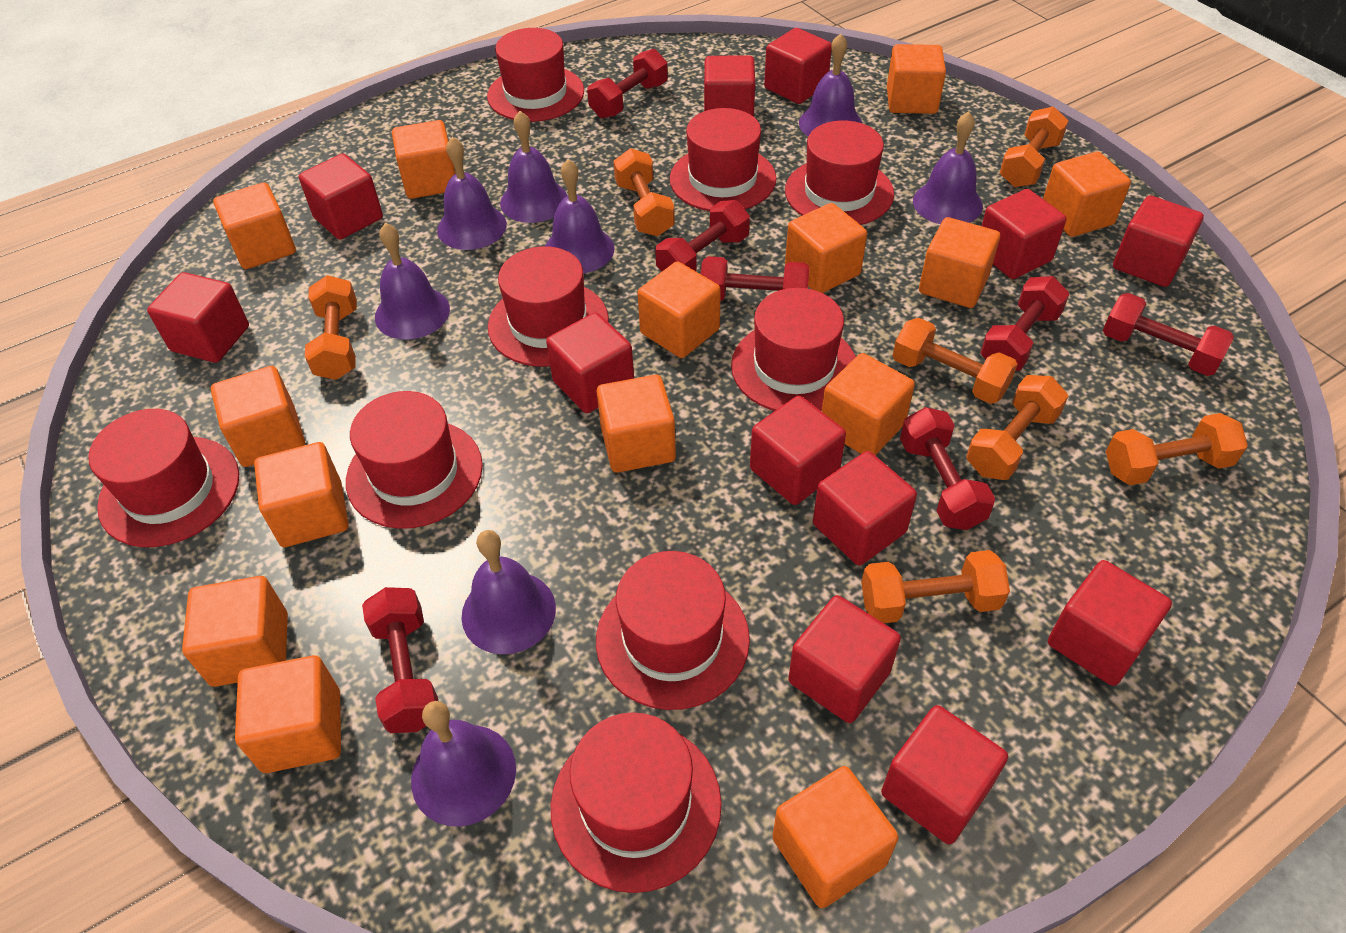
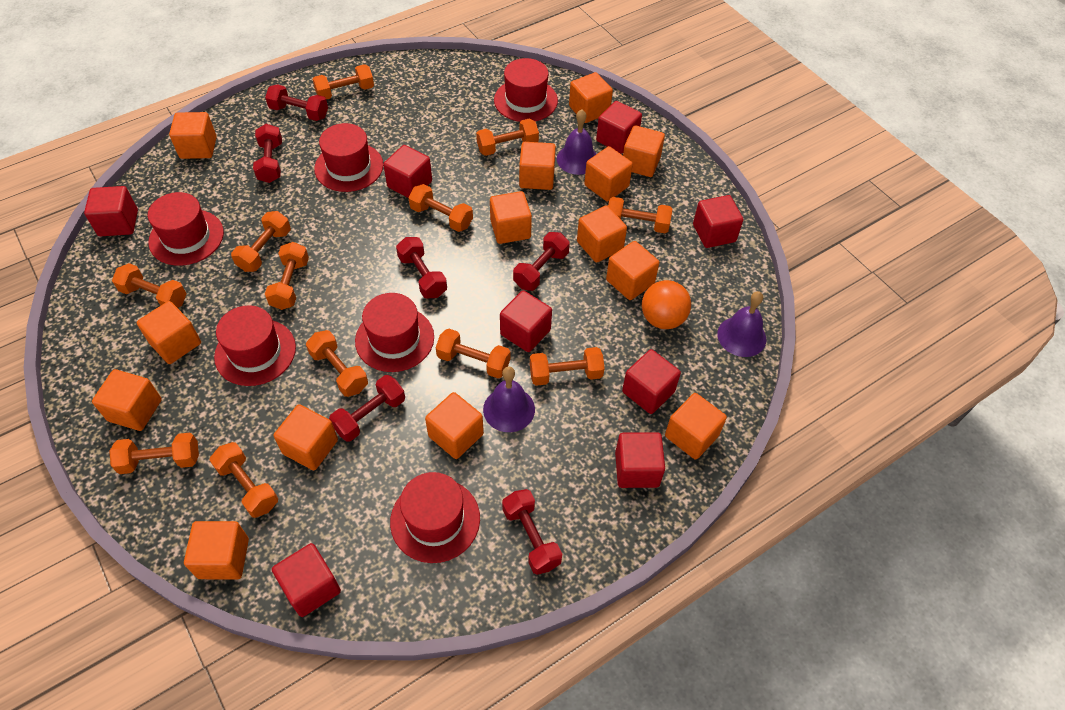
orange ball: 0 -> 1
orange dumbbell: 7 -> 12
purple bell: 8 -> 3
red cube: 12 -> 8
red dumbbell: 7 -> 6
red hat: 9 -> 6

